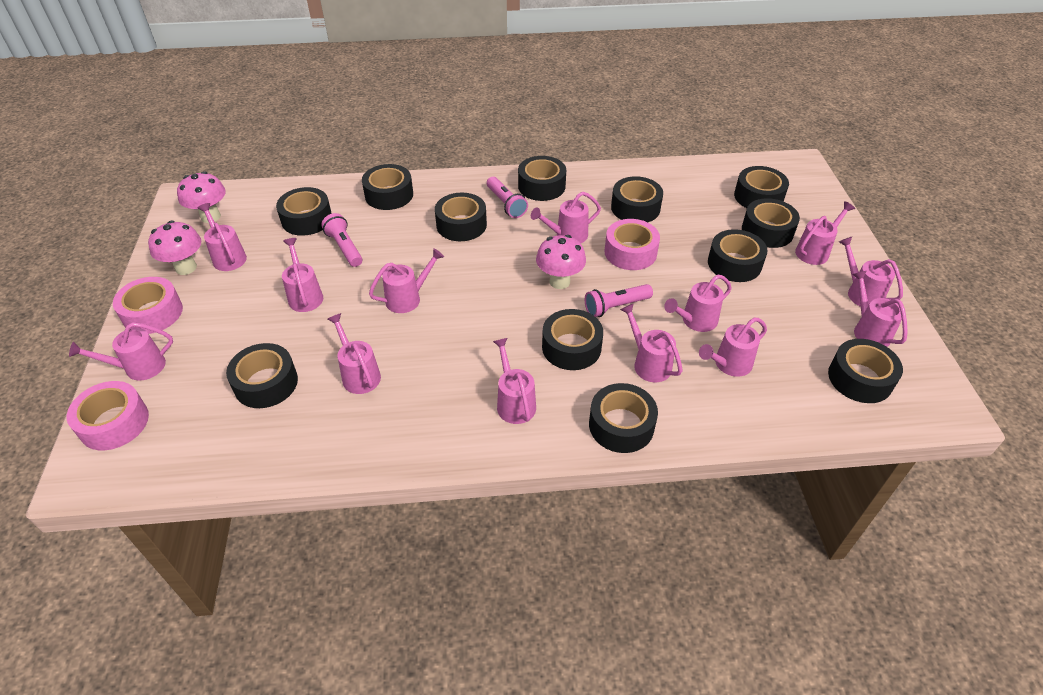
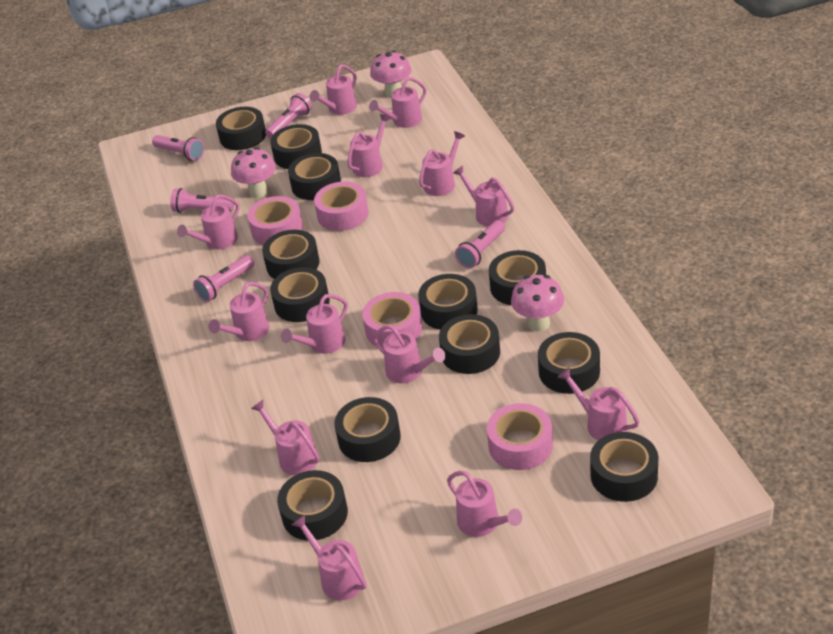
pink flashlight: 3 -> 5
pink tape: 3 -> 4

